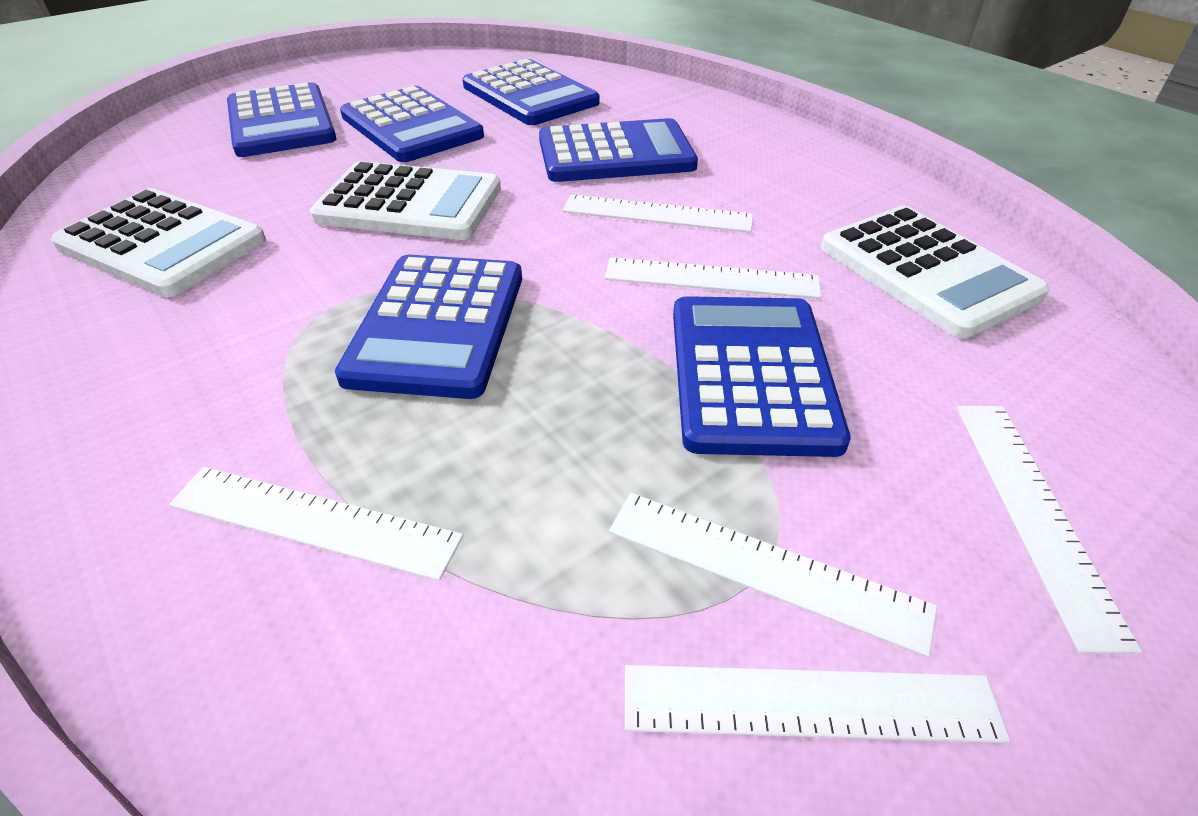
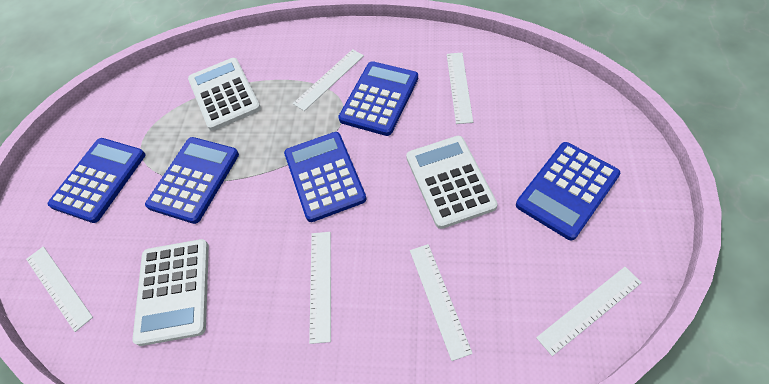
blue calculator: 6 -> 5

